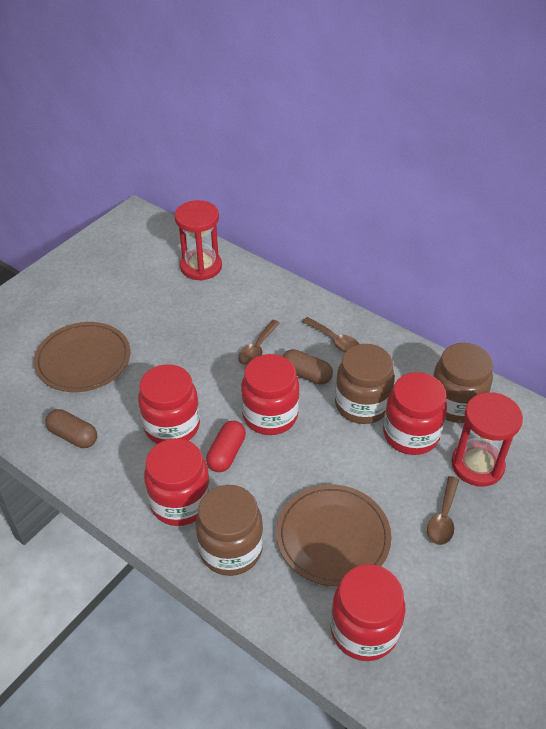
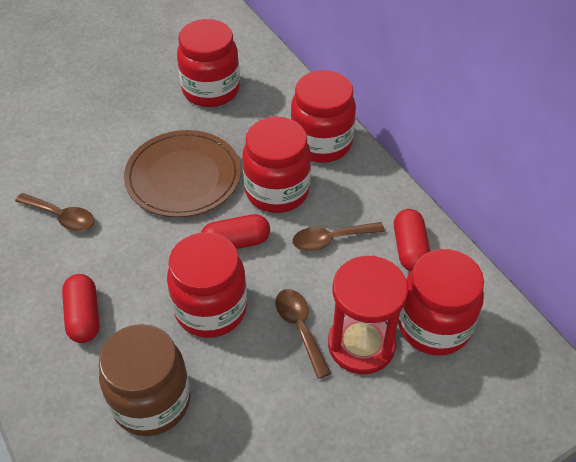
brown capsule: 2 -> 0
brown jar: 3 -> 1
brown plate: 2 -> 1
red capsule: 1 -> 3
red hourglass: 2 -> 1

